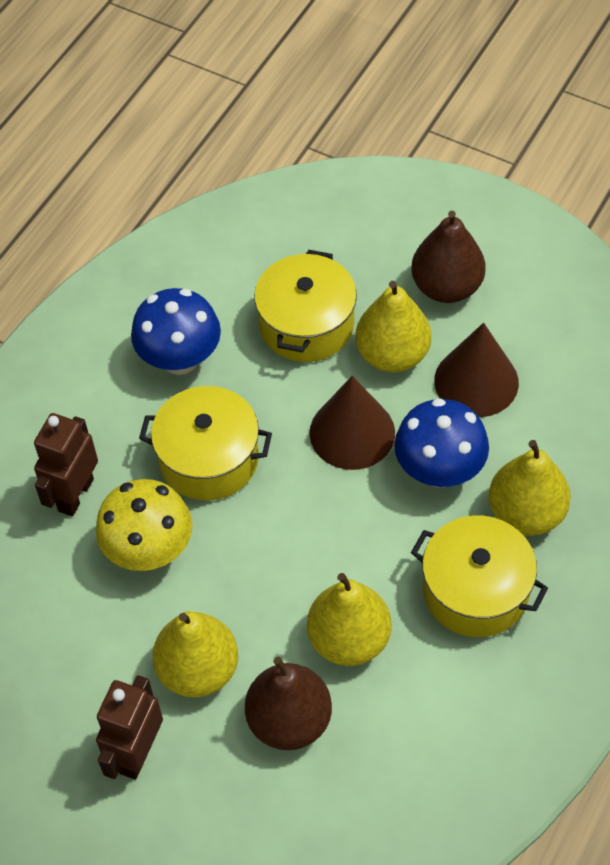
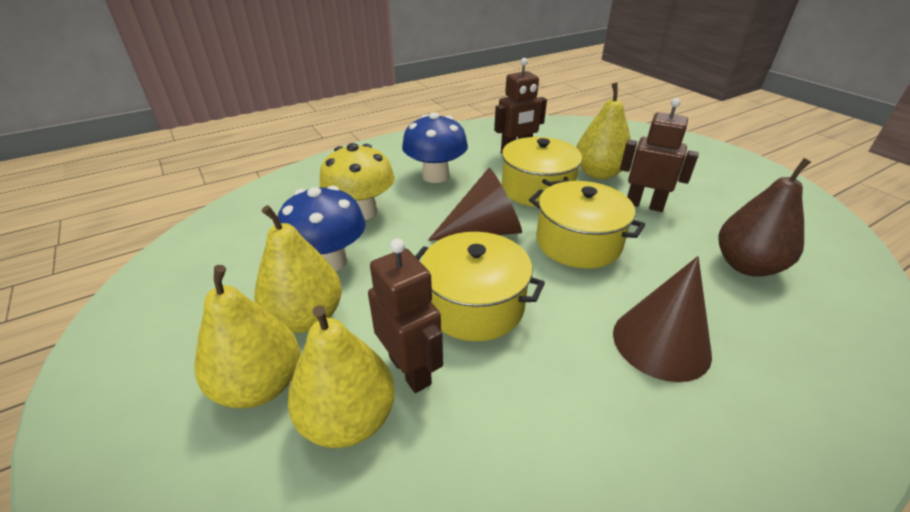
brown pear: 2 -> 1
brown robot: 2 -> 3

